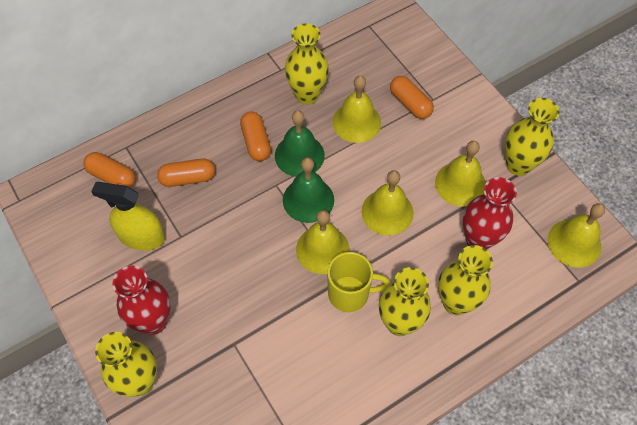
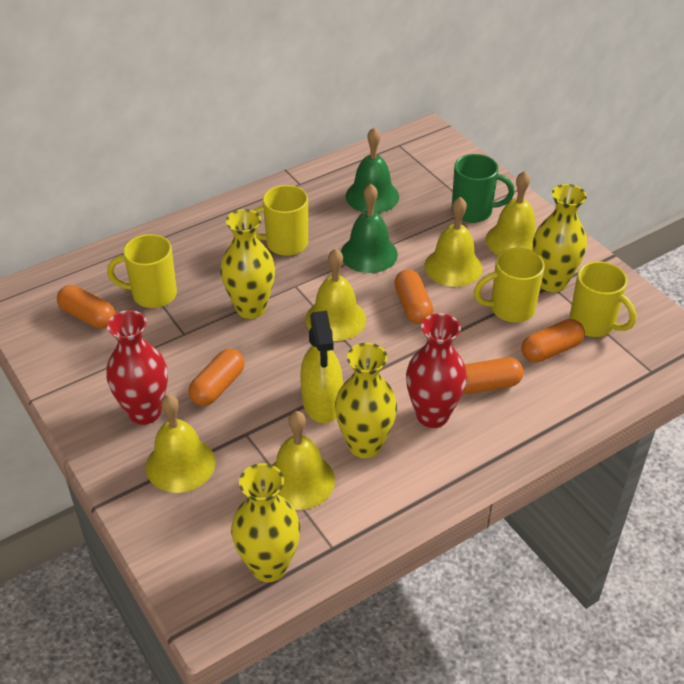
green mug: 0 -> 1
orange capsule: 4 -> 5
yellow mug: 1 -> 4
yellow vase: 5 -> 4

